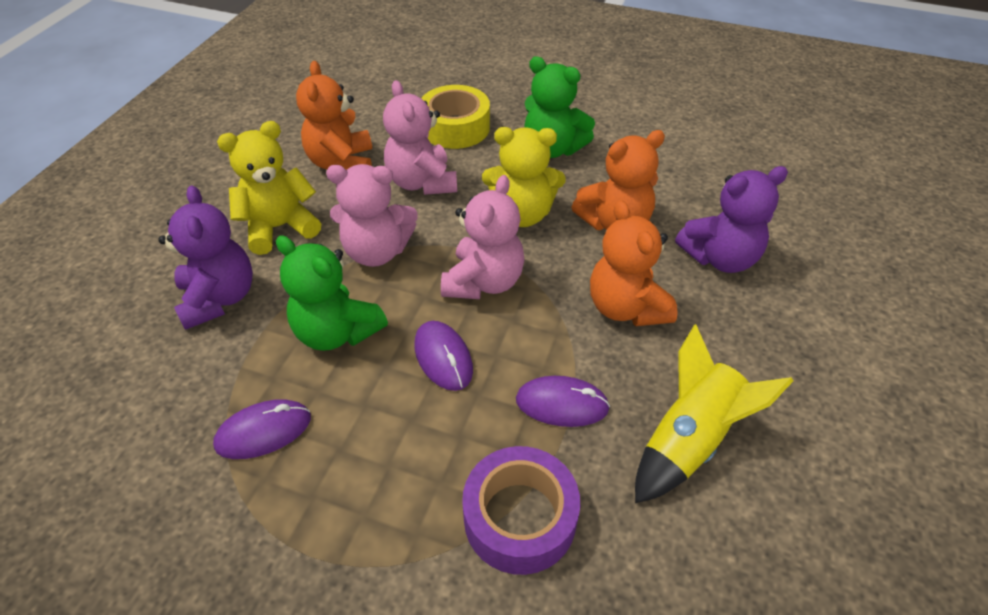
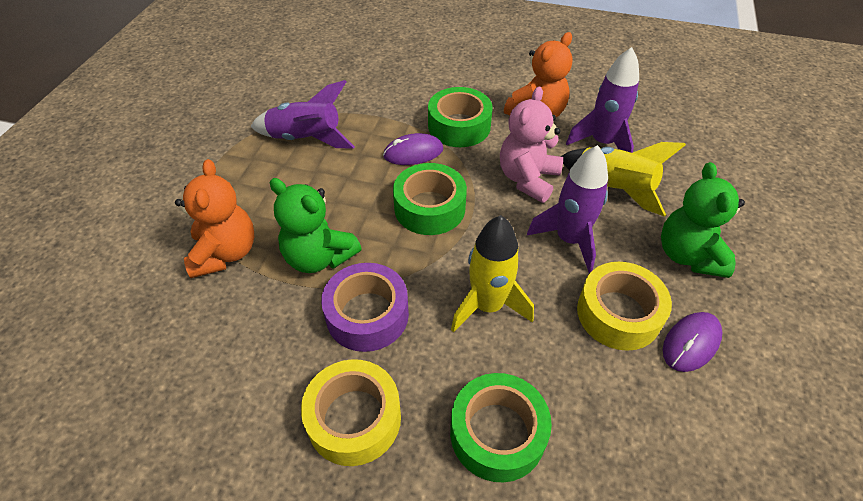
green tape: 0 -> 3
orange teddy bear: 3 -> 2
pink teddy bear: 3 -> 1
purple mouse: 3 -> 2
purple rocket: 0 -> 3
purple teddy bear: 2 -> 0
yellow rocket: 1 -> 2
yellow tape: 1 -> 2
yellow teddy bear: 2 -> 0

